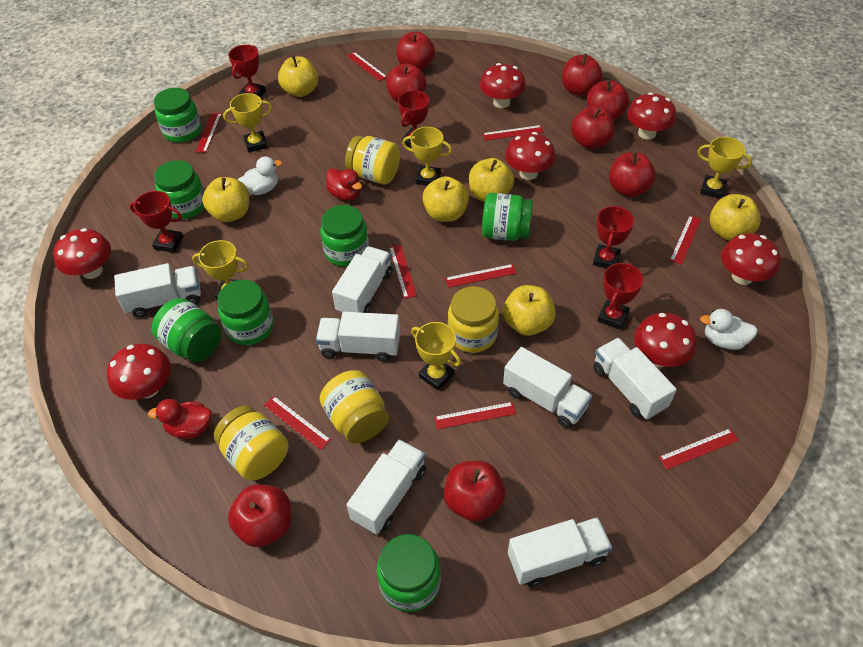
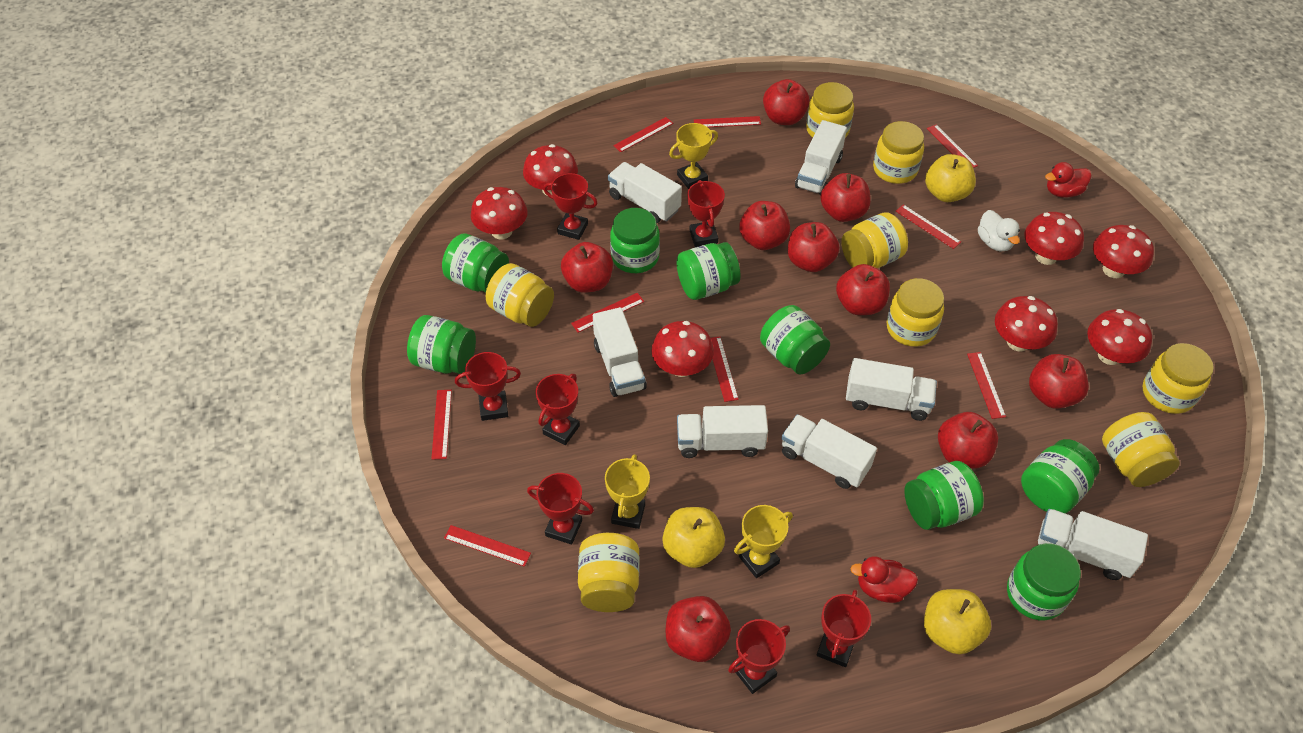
green jar: 7 -> 8
red apple: 8 -> 9
red trophy: 5 -> 7
white duck: 2 -> 1
yellow apple: 6 -> 3
yellow jar: 4 -> 8
yellow trophy: 5 -> 3

